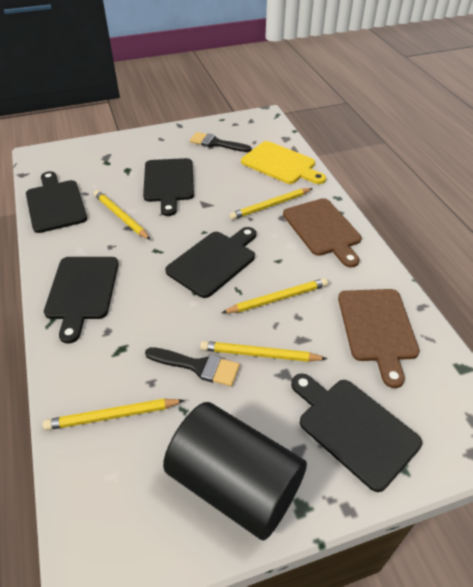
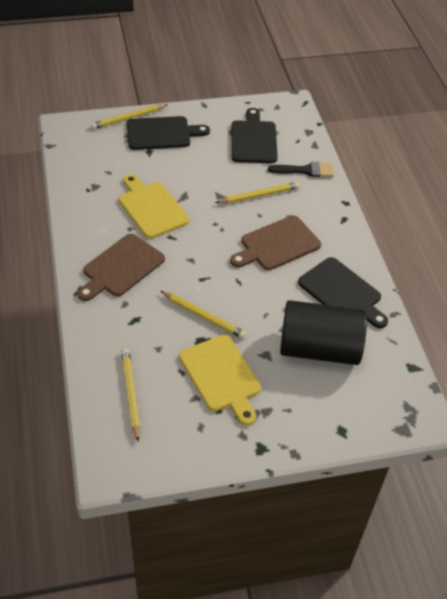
black brush: 2 -> 1
black cutting board: 5 -> 3
yellow cutting board: 1 -> 2
yellow pencil: 5 -> 4

